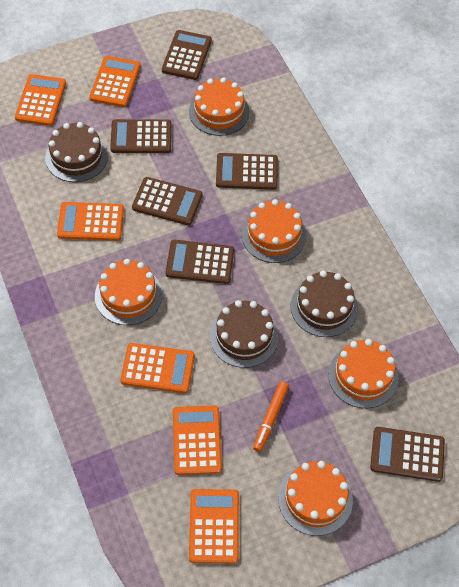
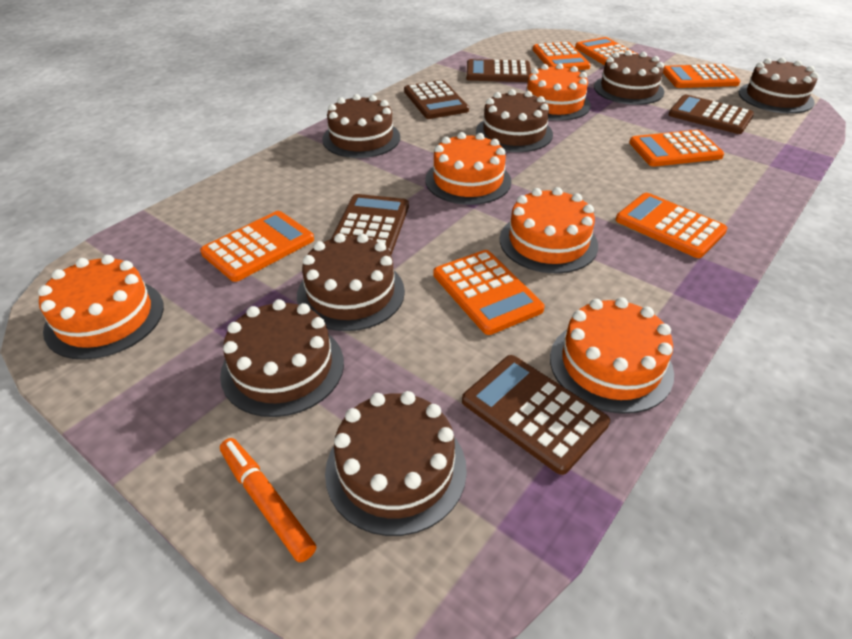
brown cake: 3 -> 7
brown calculator: 6 -> 5
orange calculator: 6 -> 7

